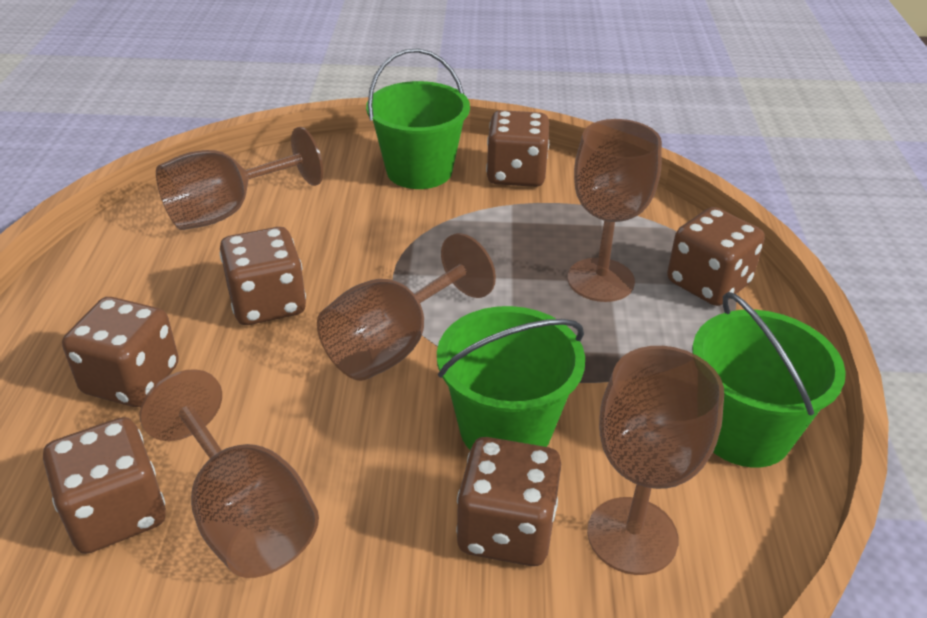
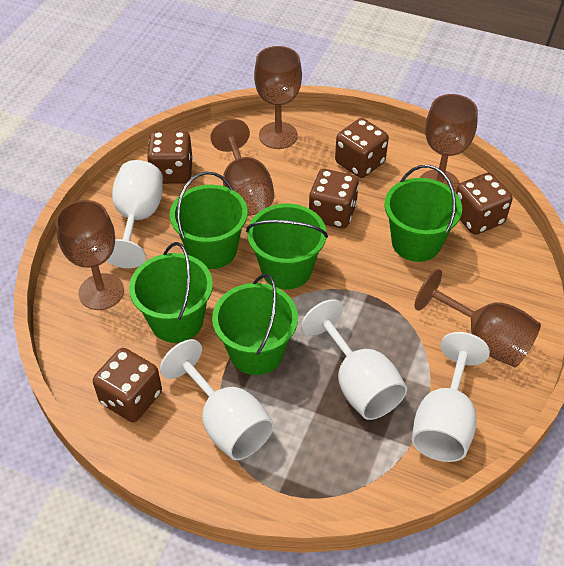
brown dice: 6 -> 5
green bucket: 3 -> 5
white goblet: 0 -> 4

